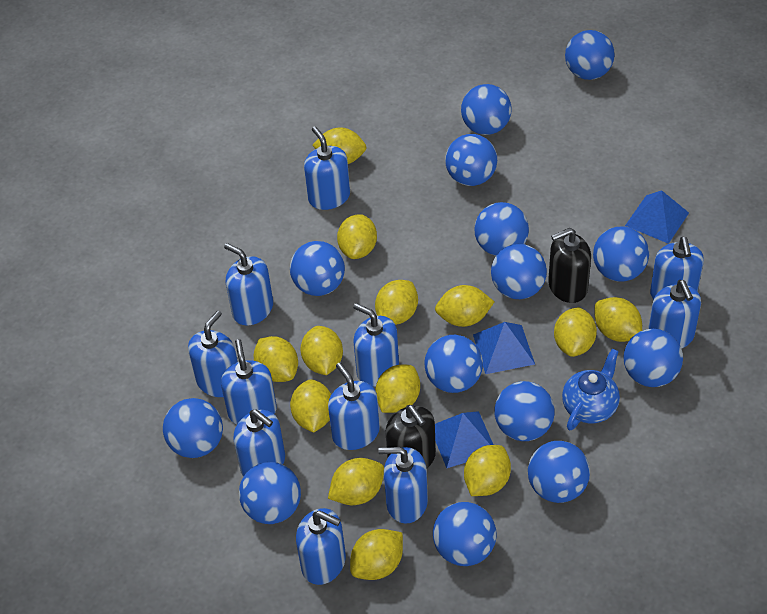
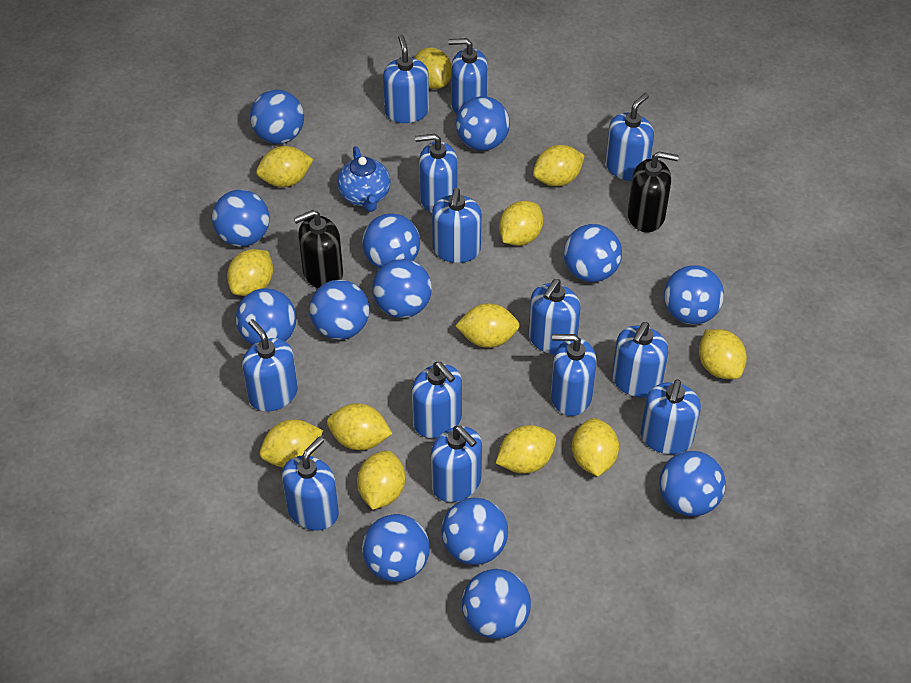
blue ball: 14 -> 13
blue pyramid: 3 -> 0
blue soap dispenser: 11 -> 13
yellow lemon: 13 -> 12

